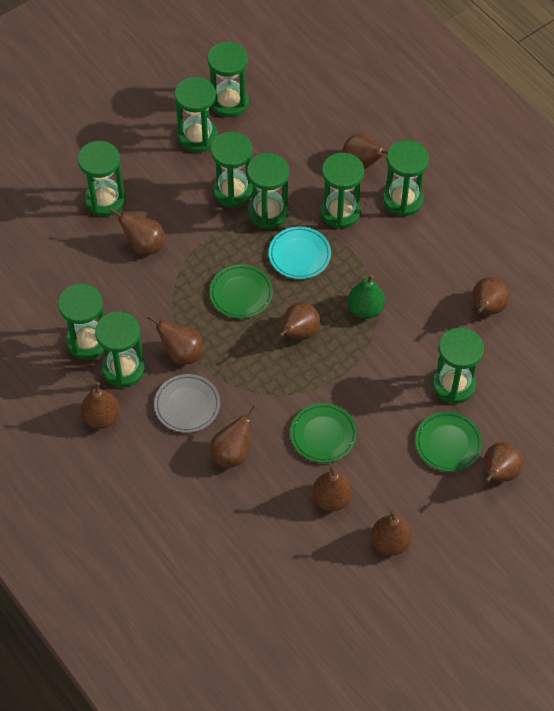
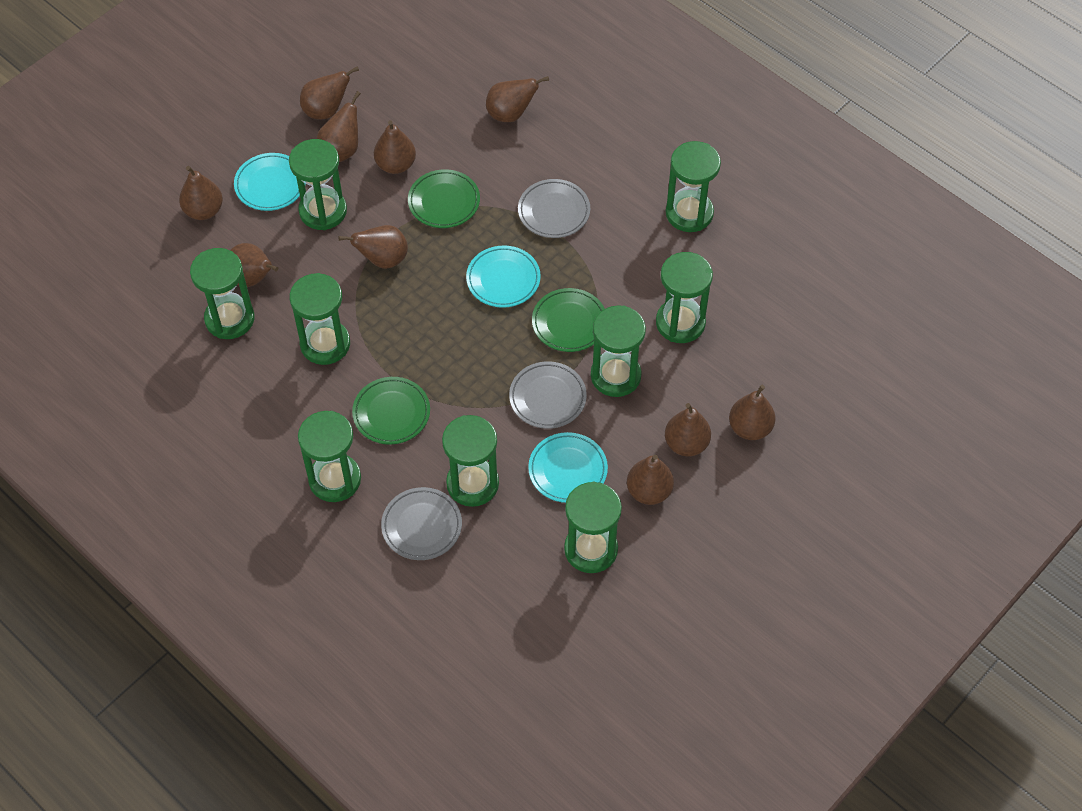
green hourglass: 10 -> 9
green pear: 1 -> 0
grey plate: 1 -> 3
turquoise plate: 1 -> 3

